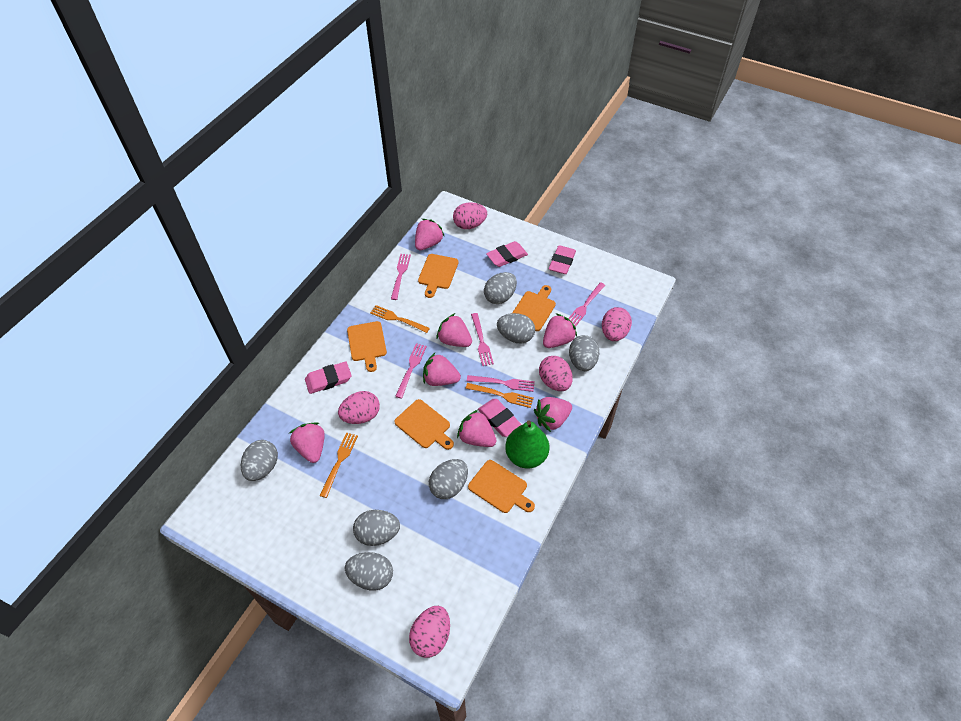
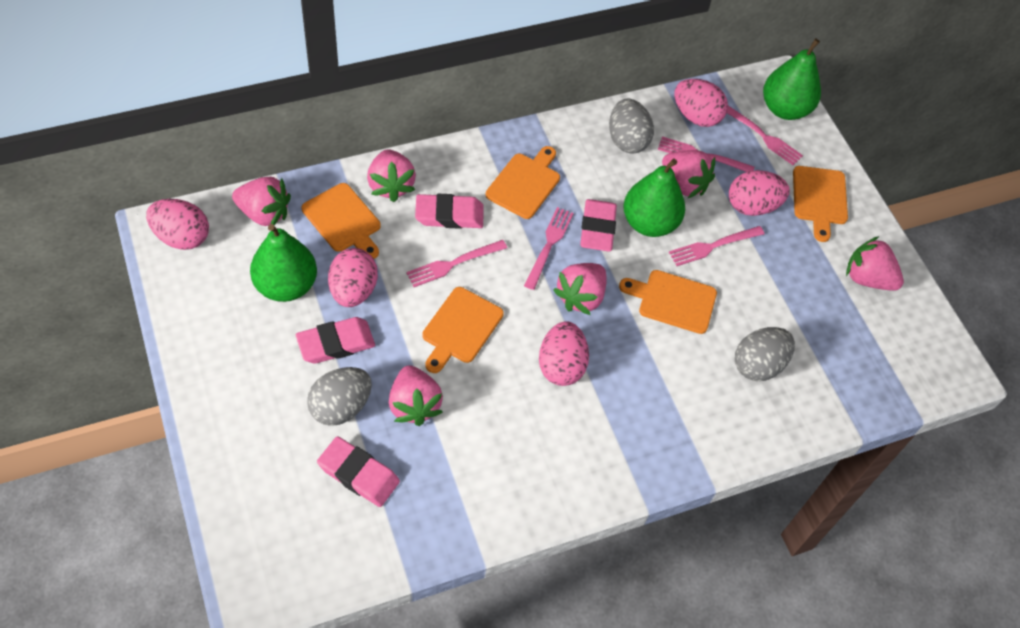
green pear: 1 -> 3
grey egg: 7 -> 3
orange fork: 3 -> 0
pink strawberry: 7 -> 6

